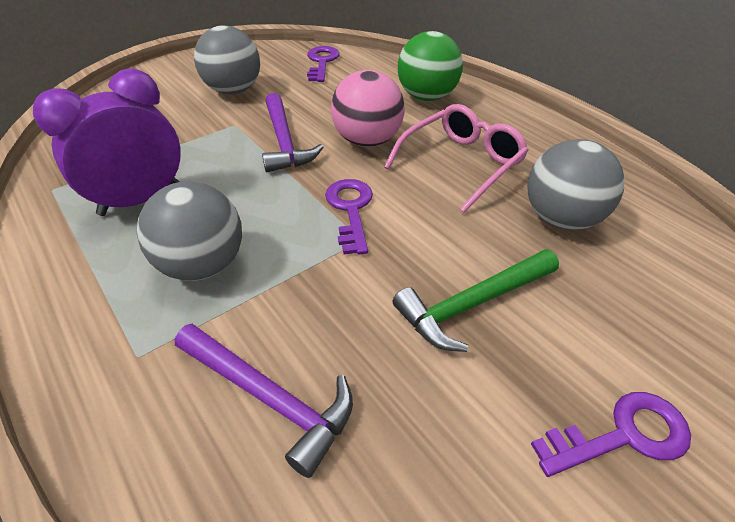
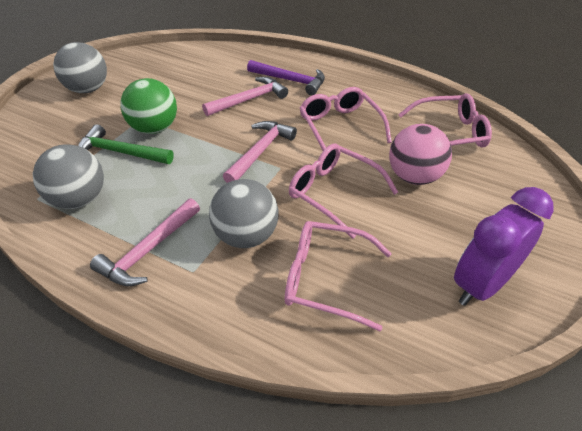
pink glasses: 1 -> 4
pink hammer: 0 -> 3
purple hammer: 2 -> 1
purple key: 3 -> 0

